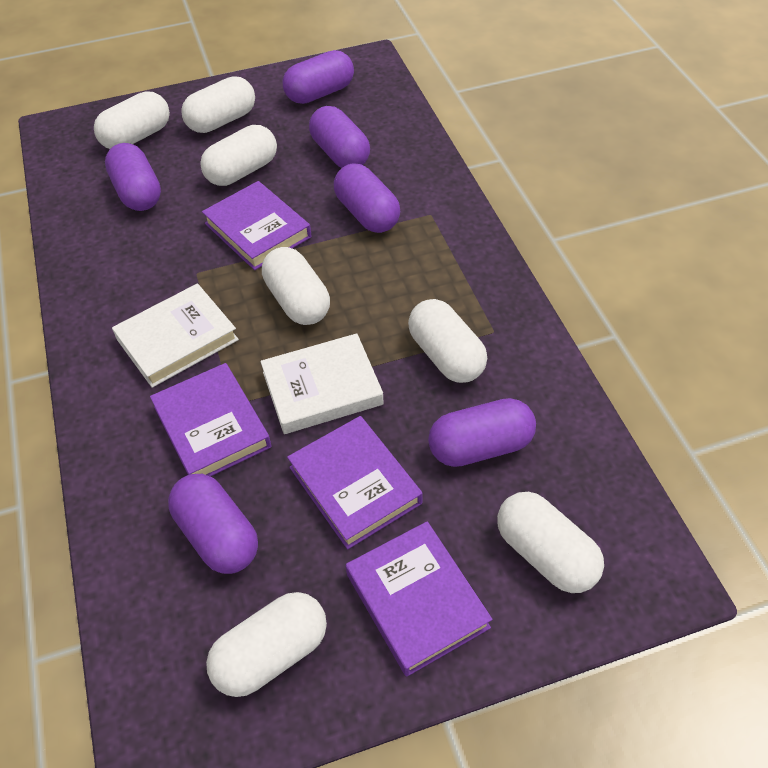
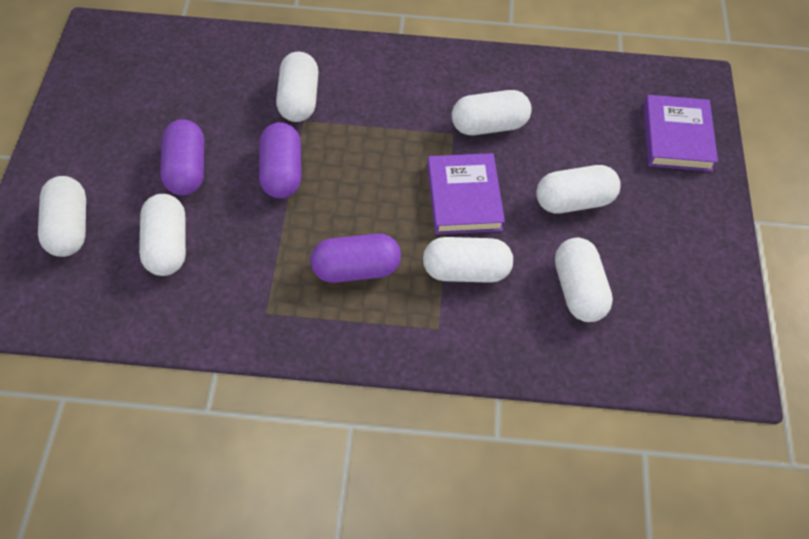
purple book: 4 -> 2
purple capsule: 6 -> 3
white book: 2 -> 0

